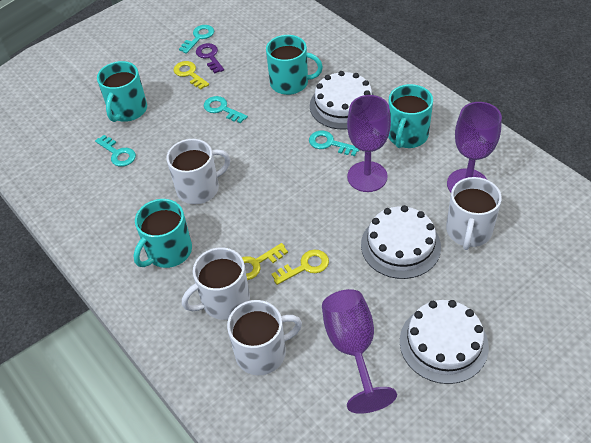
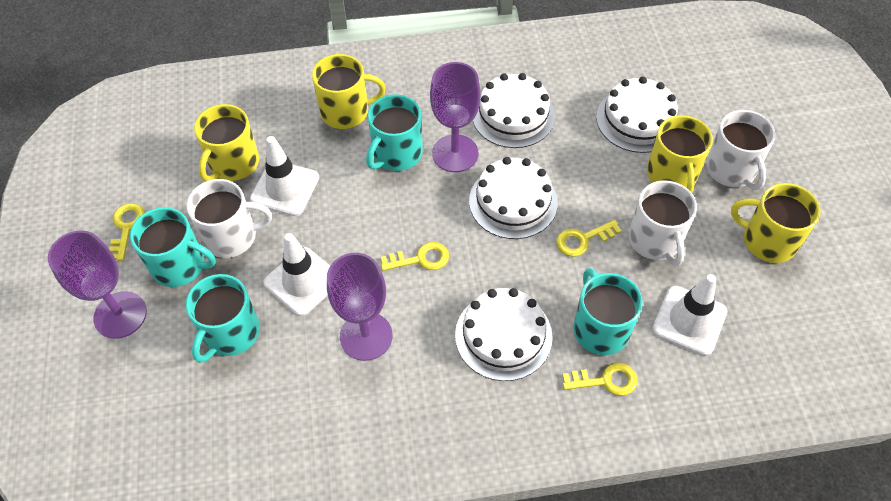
purple key: 1 -> 0
turquoise key: 4 -> 0
white cake: 3 -> 4
white mug: 4 -> 3
white traffic cone: 0 -> 3
yellow key: 3 -> 4
yellow mug: 0 -> 4

